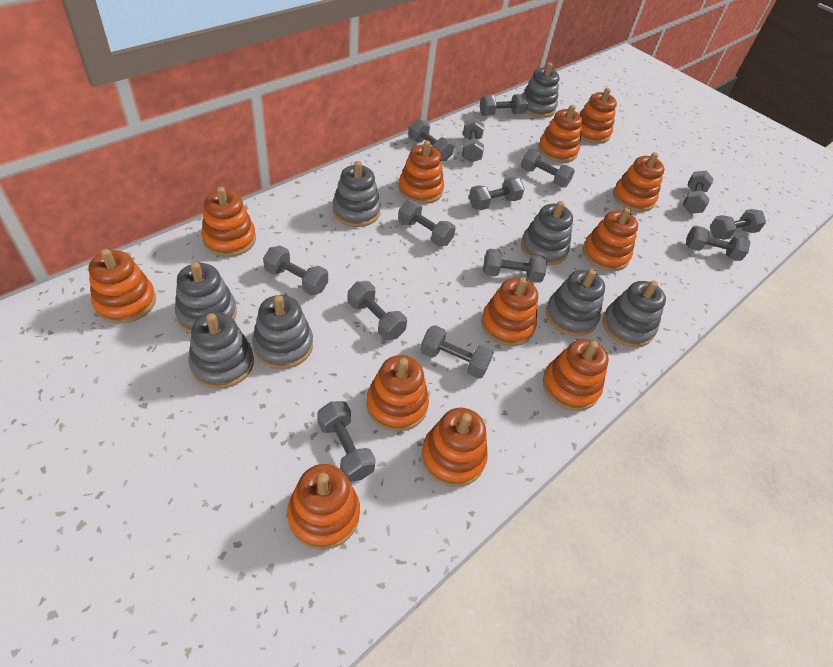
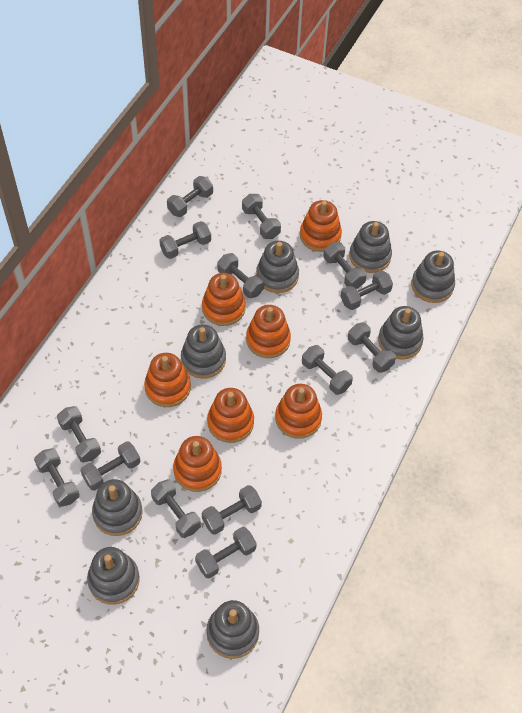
orange stacking toy: 12 -> 7

